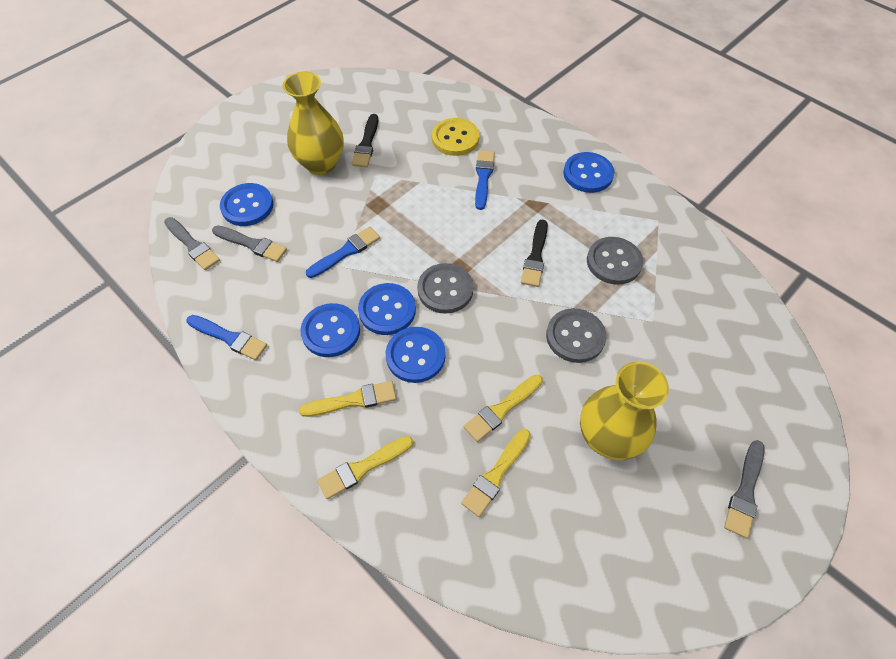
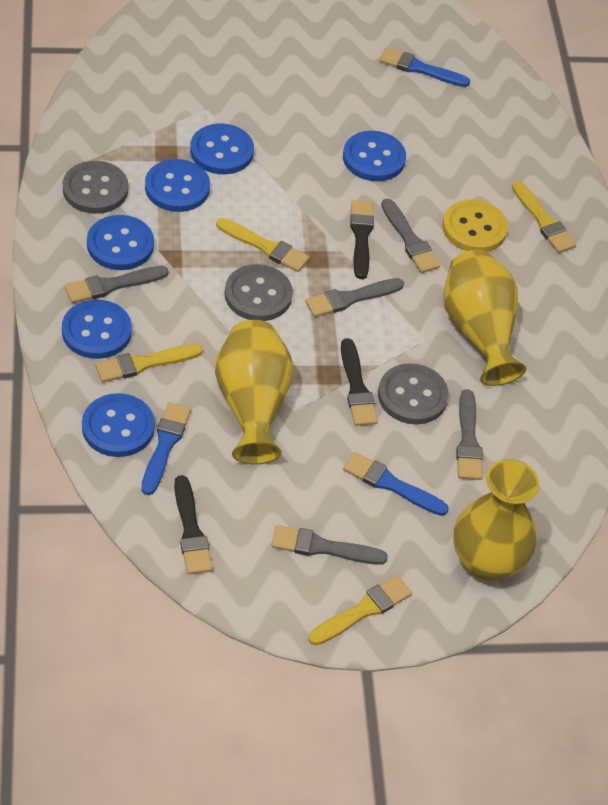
black brush: 2 -> 3
blue button: 5 -> 6
grey brush: 3 -> 5
yellow vase: 2 -> 3

